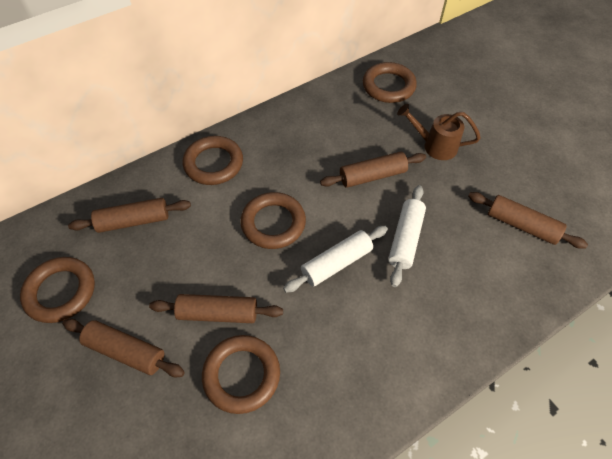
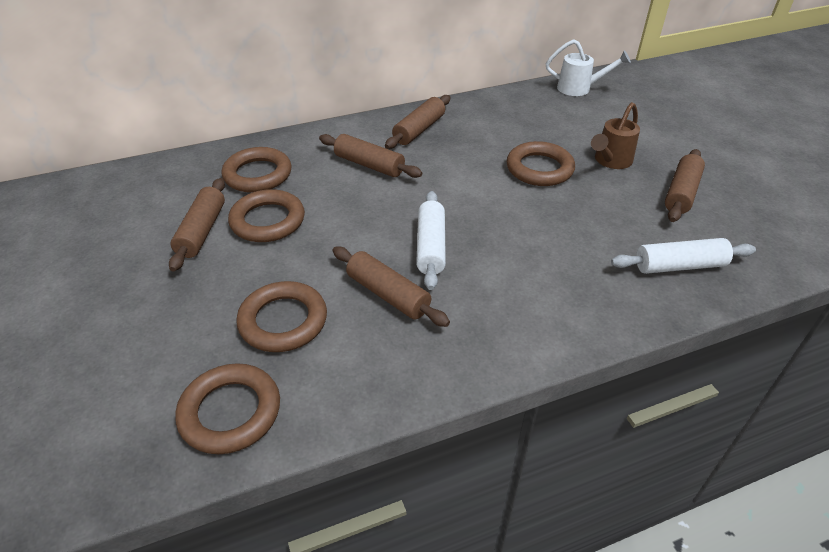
white watering can: 0 -> 1

